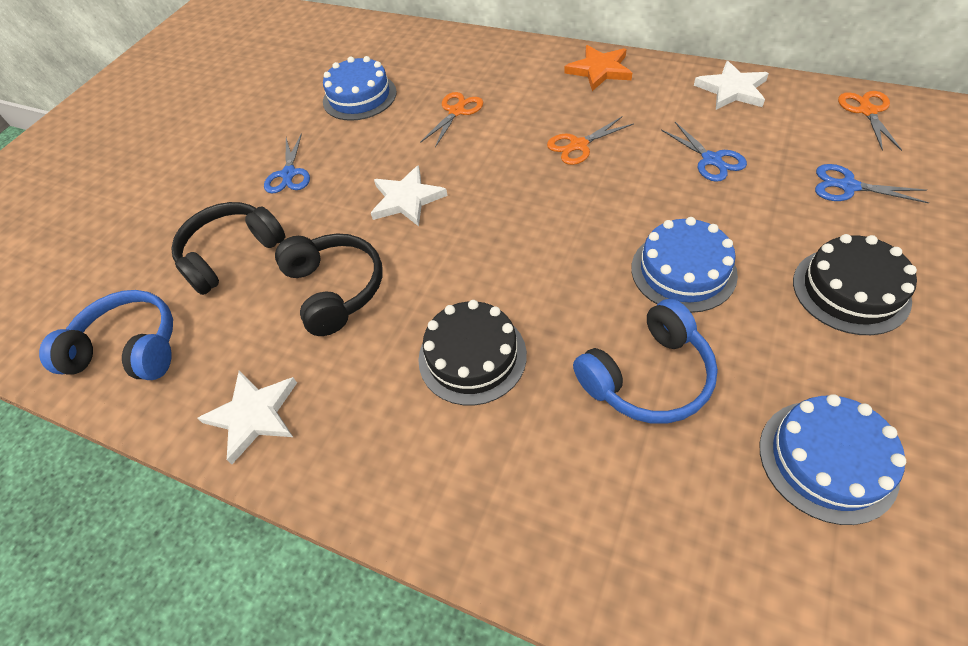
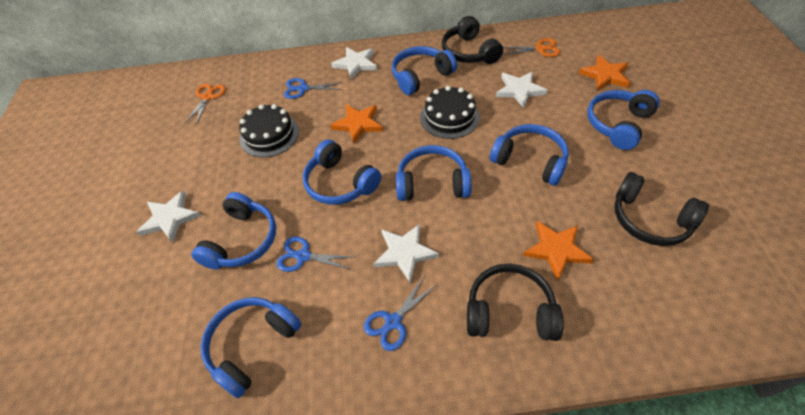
black headphones: 2 -> 3
blue cake: 3 -> 0
blue headphones: 2 -> 7
orange scissors: 3 -> 2
orange star: 1 -> 3
white star: 3 -> 4

